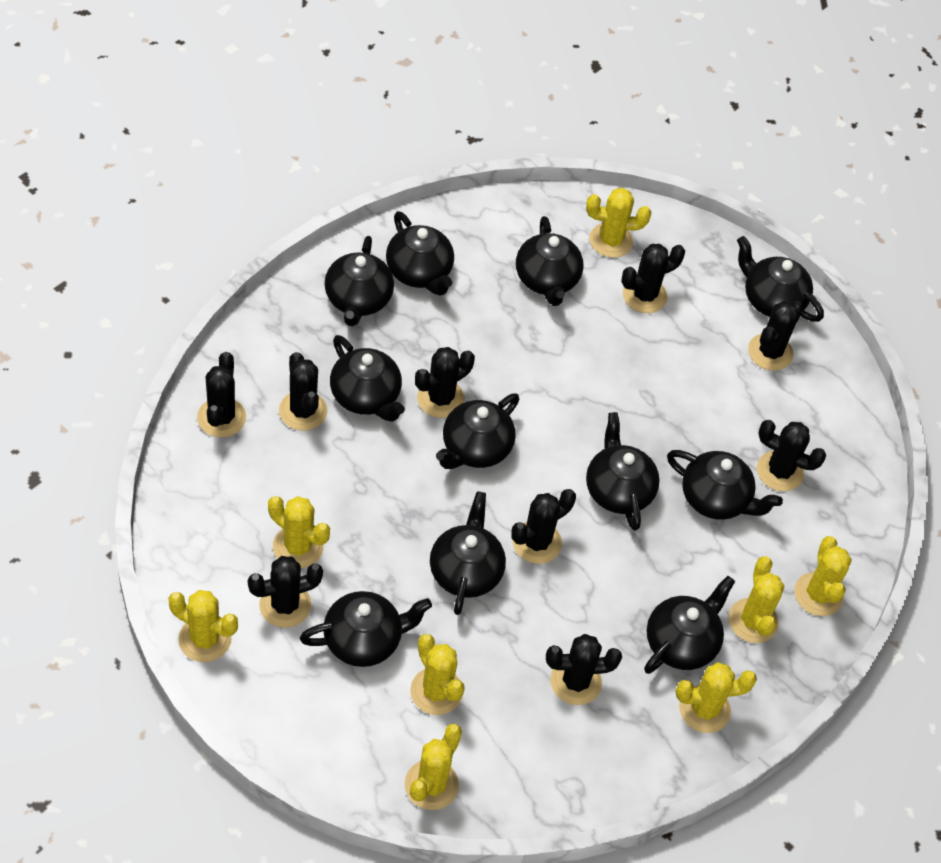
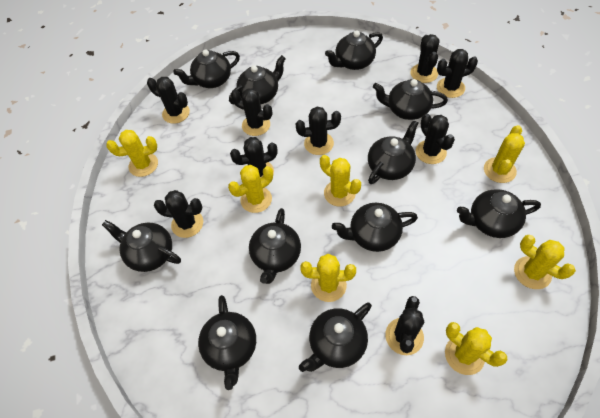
yellow cactus: 8 -> 7

